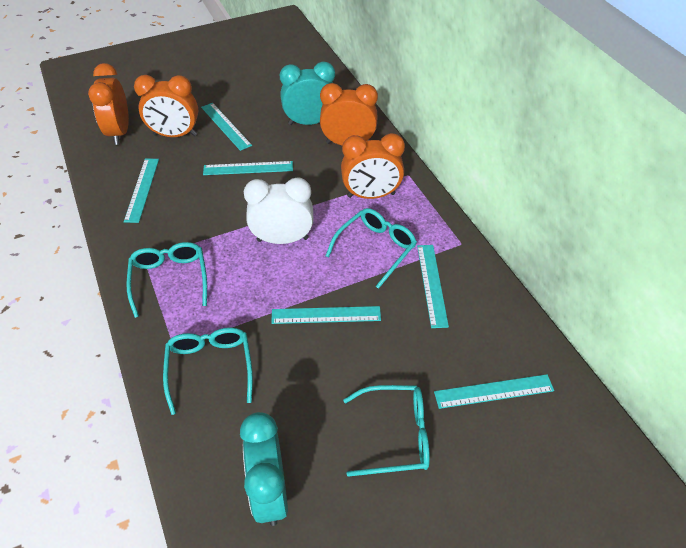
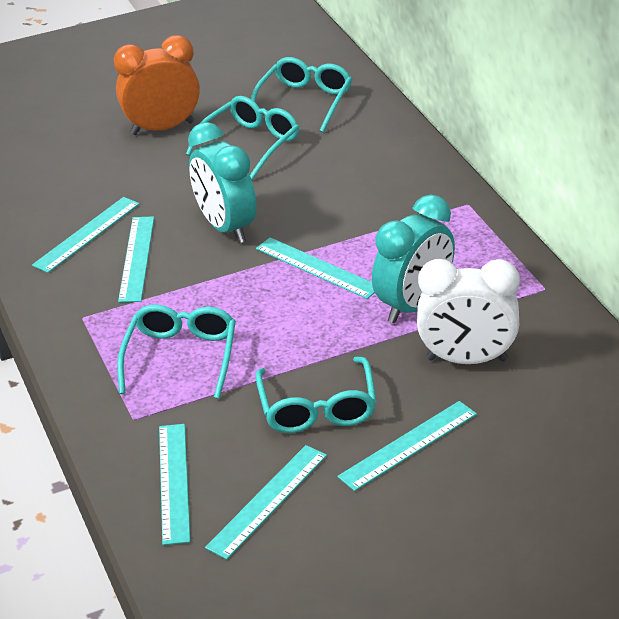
orange clock: 4 -> 1

